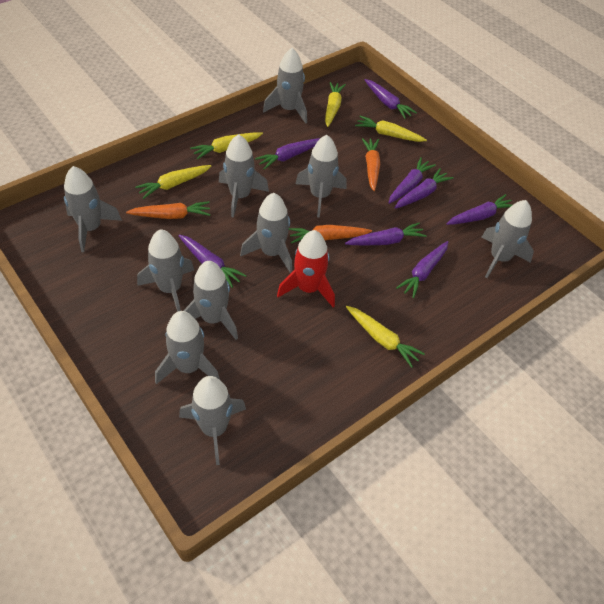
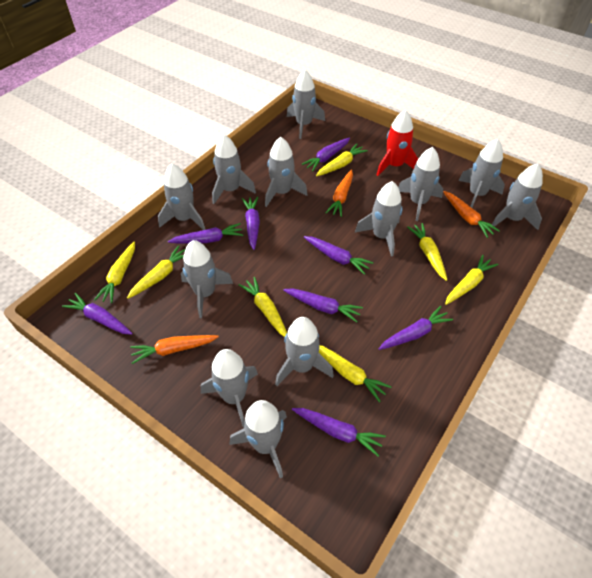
grey rocket: 10 -> 12
yellow carrot: 5 -> 7

